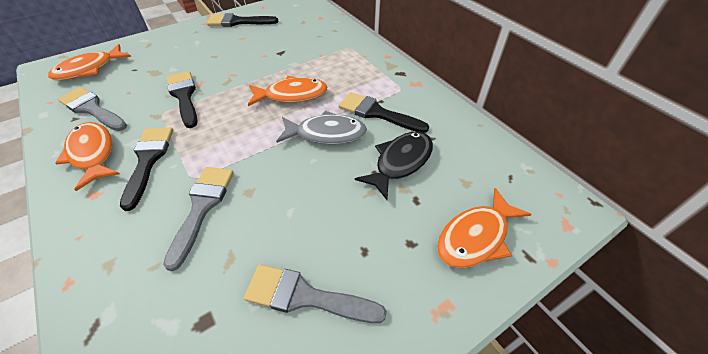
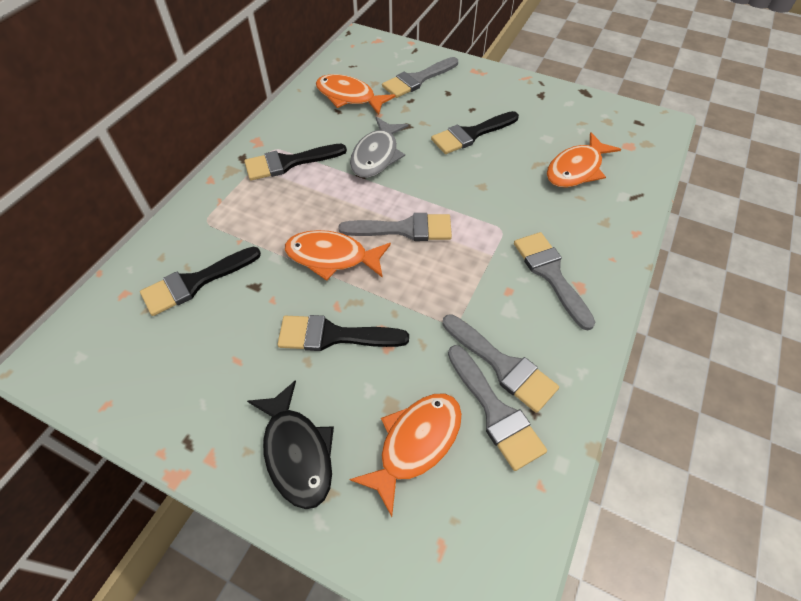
grey brush: 3 -> 5

